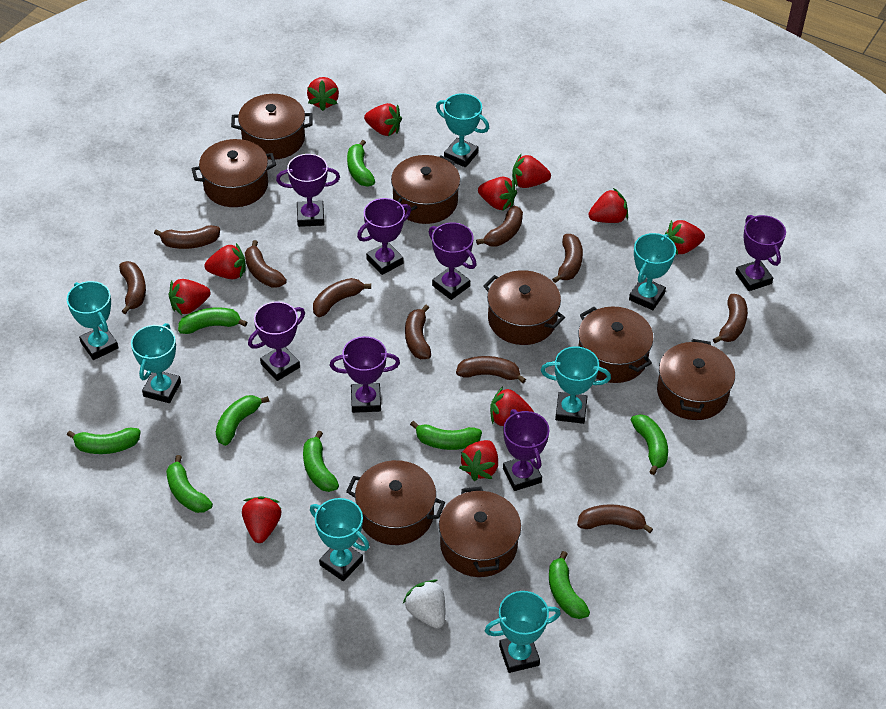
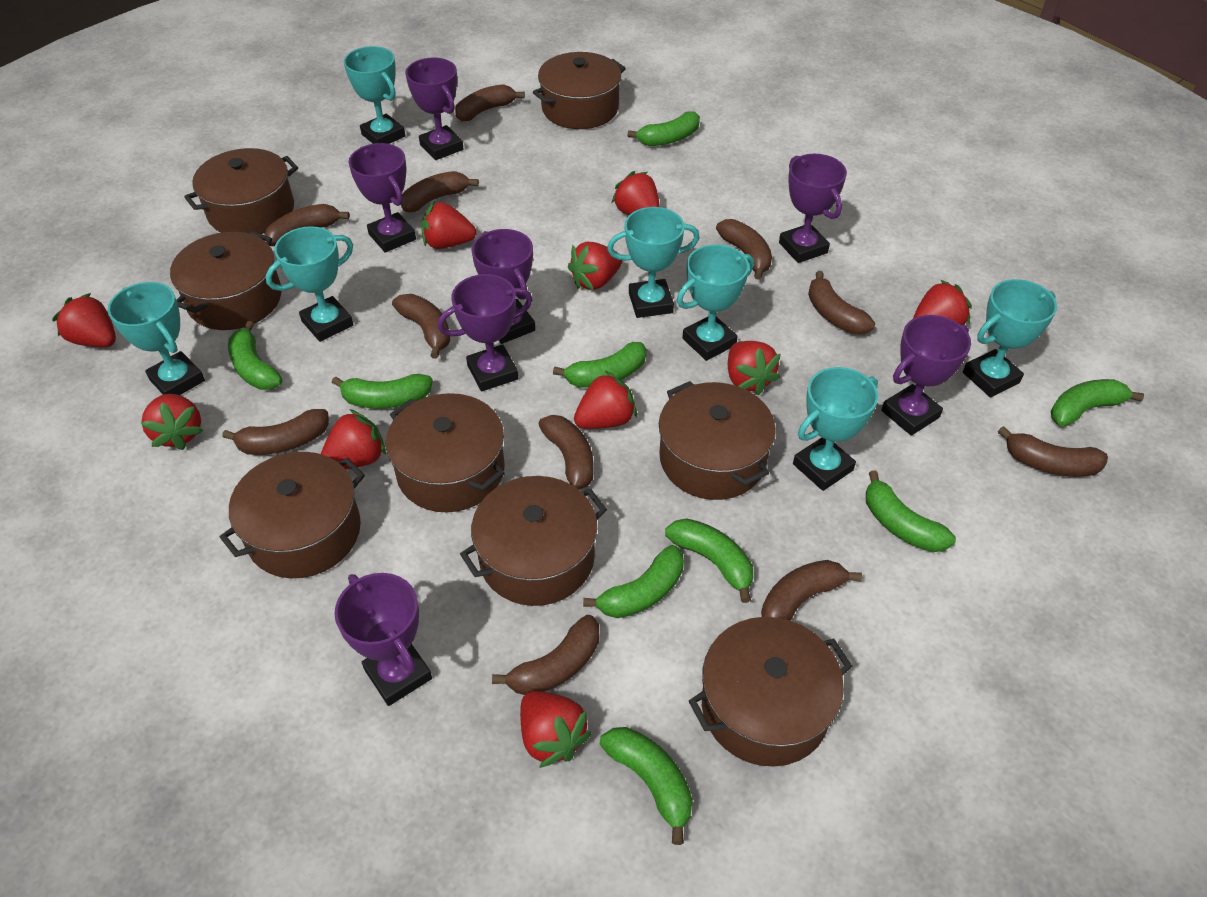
brown banana: 10 -> 11
red strawberry: 11 -> 10
white strawberry: 1 -> 0

